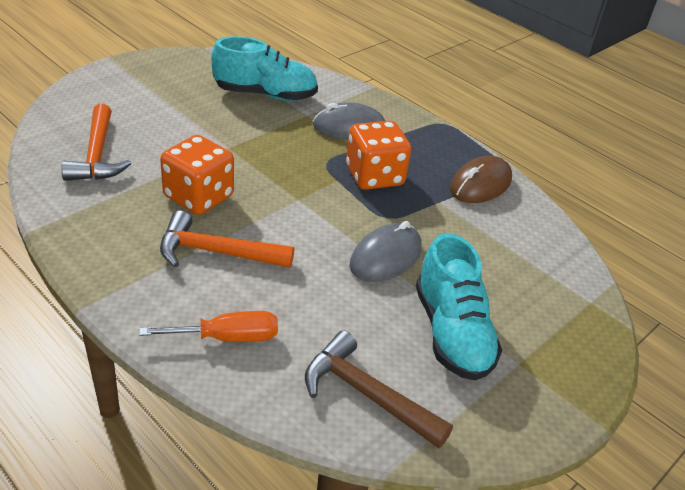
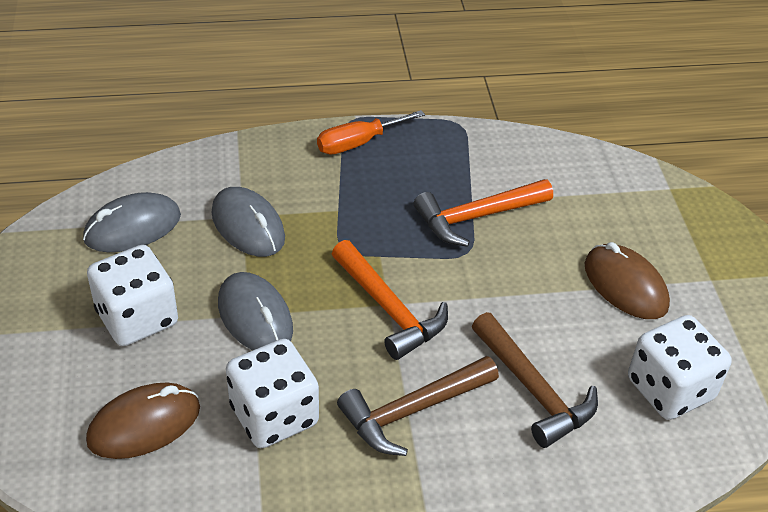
brown hammer: 1 -> 2
brown mouse: 1 -> 2
grey mouse: 2 -> 3
orange dice: 2 -> 0
turquoise shoe: 2 -> 0
white dice: 0 -> 3

